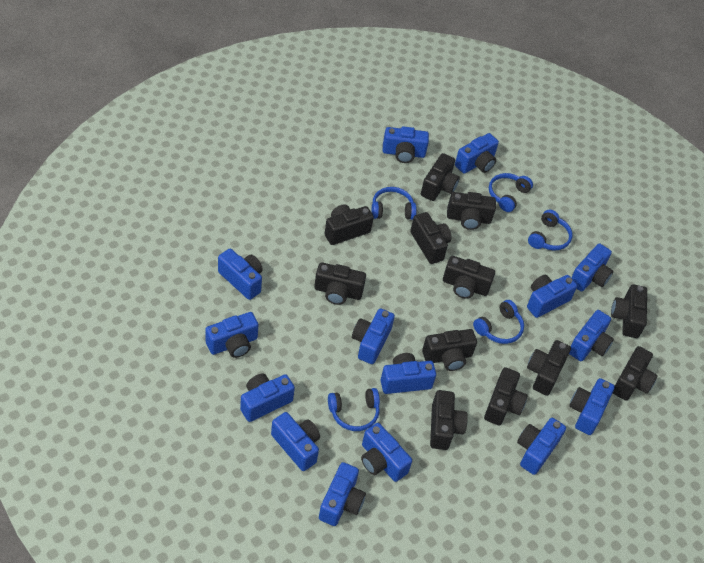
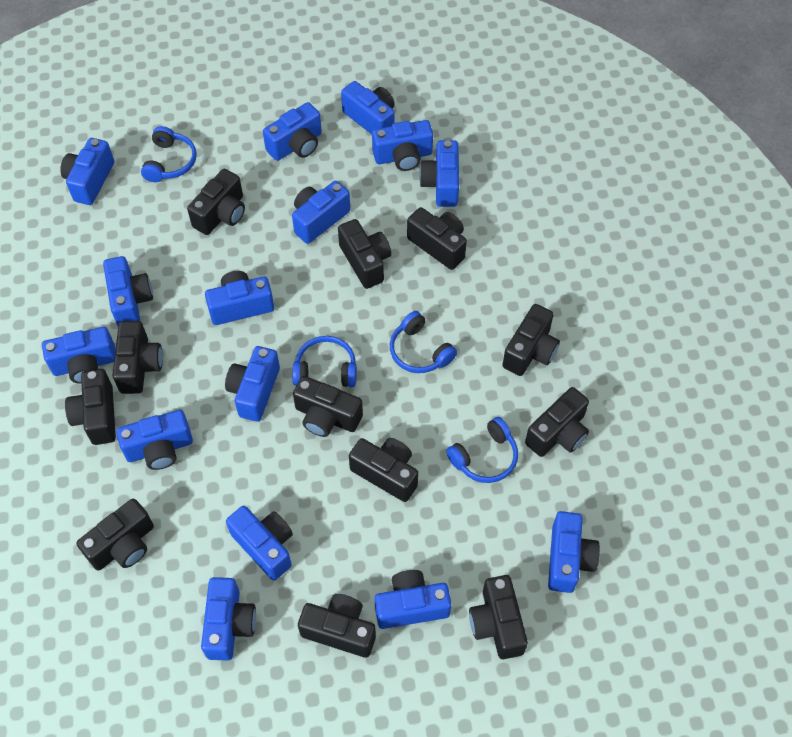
blue headphones: 5 -> 4

